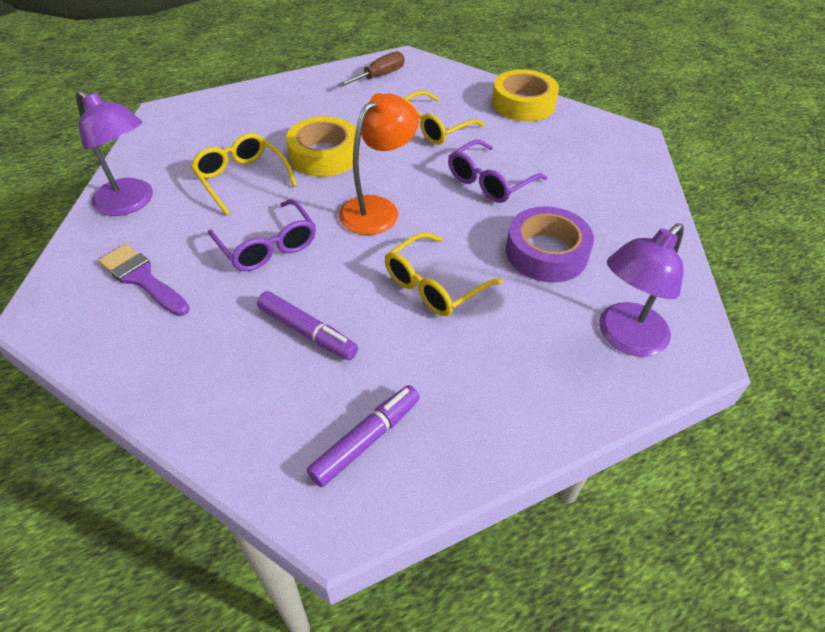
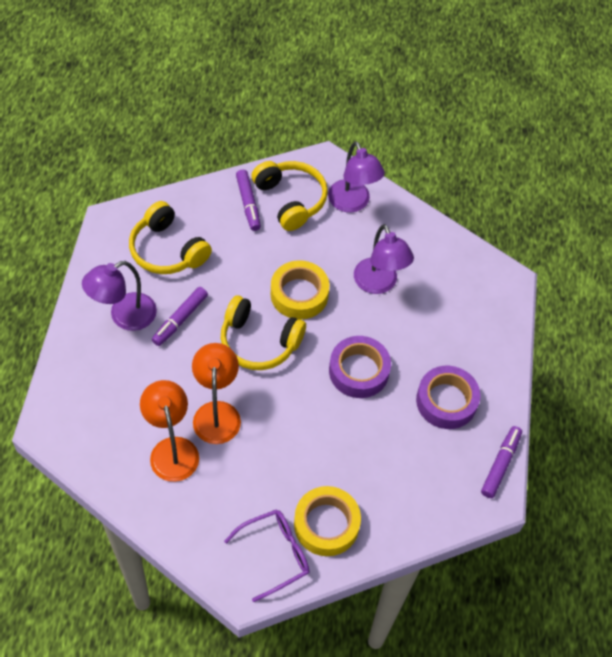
brown screwdriver: 1 -> 0
orange lamp: 1 -> 2
purple brush: 1 -> 0
purple glasses: 2 -> 1
purple lamp: 2 -> 3
purple marker: 2 -> 3
purple tape: 1 -> 2
yellow glasses: 3 -> 0
yellow headphones: 0 -> 3

